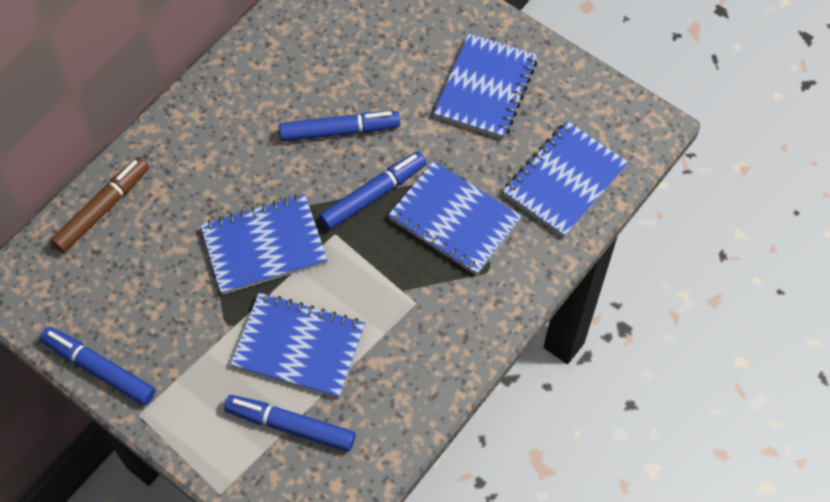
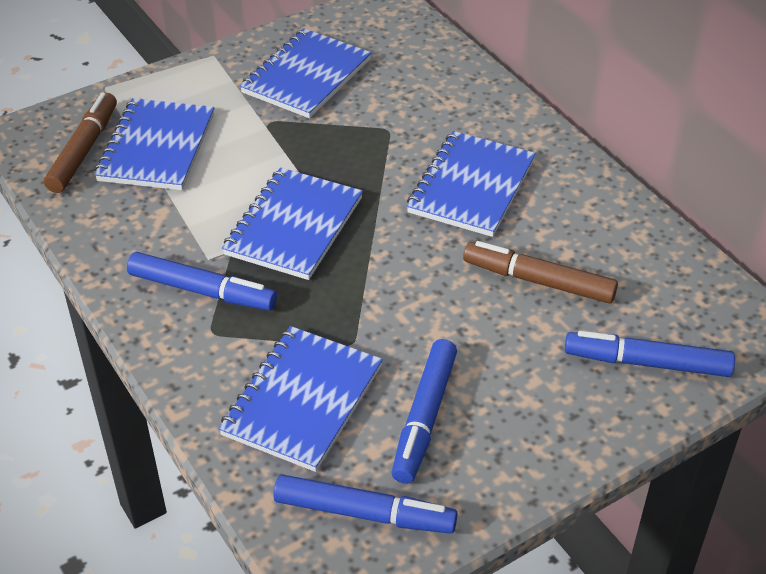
brown marker: 1 -> 2

